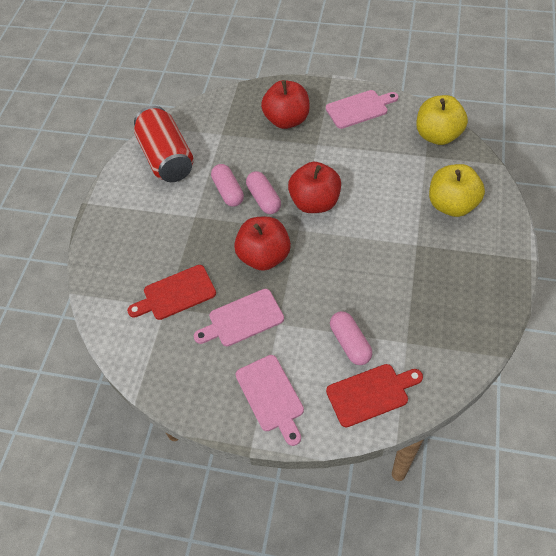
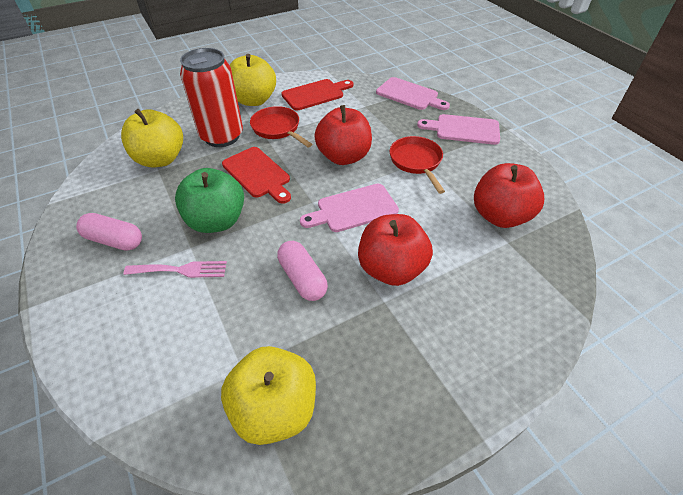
green apple: 0 -> 1
pink capsule: 3 -> 2
pink fork: 0 -> 1
red pan: 0 -> 2
yellow apple: 2 -> 3

